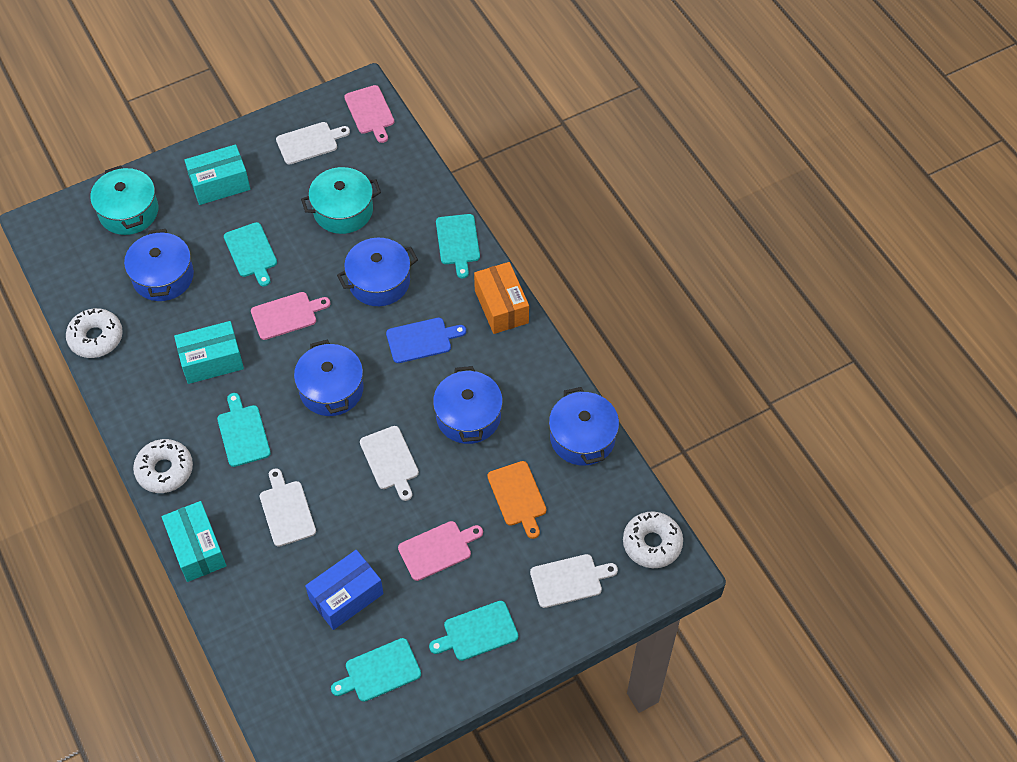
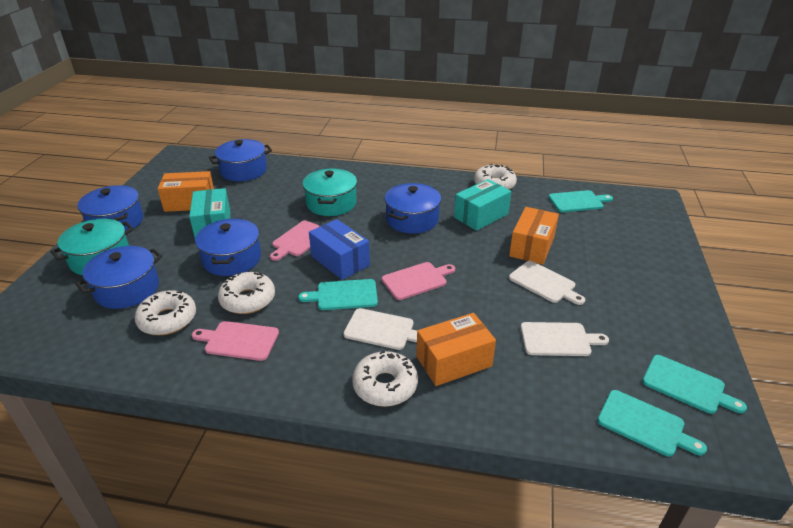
blue cutting board: 1 -> 0
orange box: 1 -> 3
orange cutting board: 1 -> 0
turquoise box: 3 -> 2
turquoise cutting board: 5 -> 4
white cutting board: 4 -> 3
white donut: 3 -> 4

